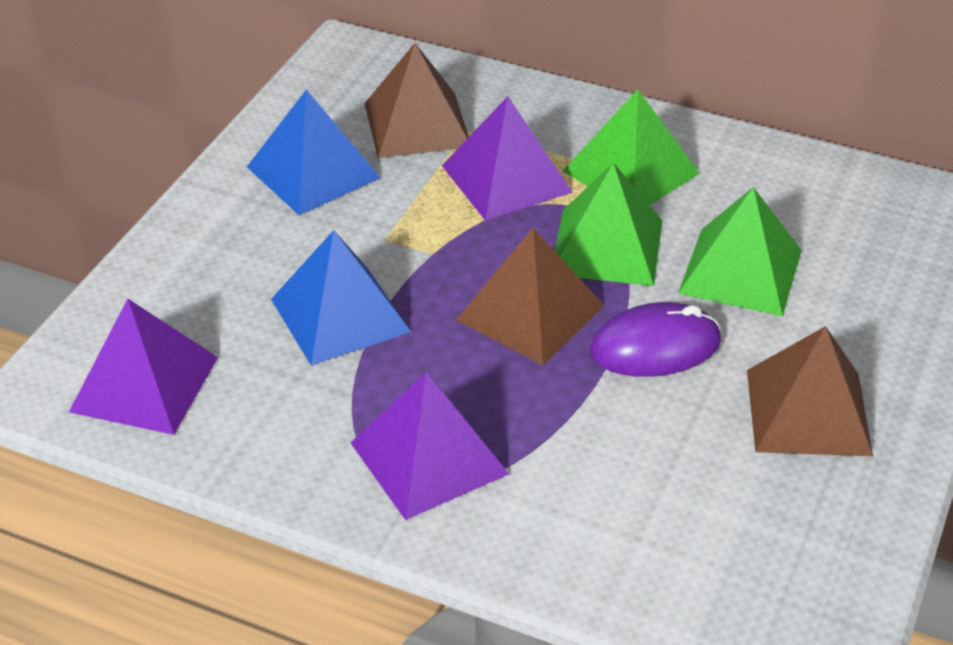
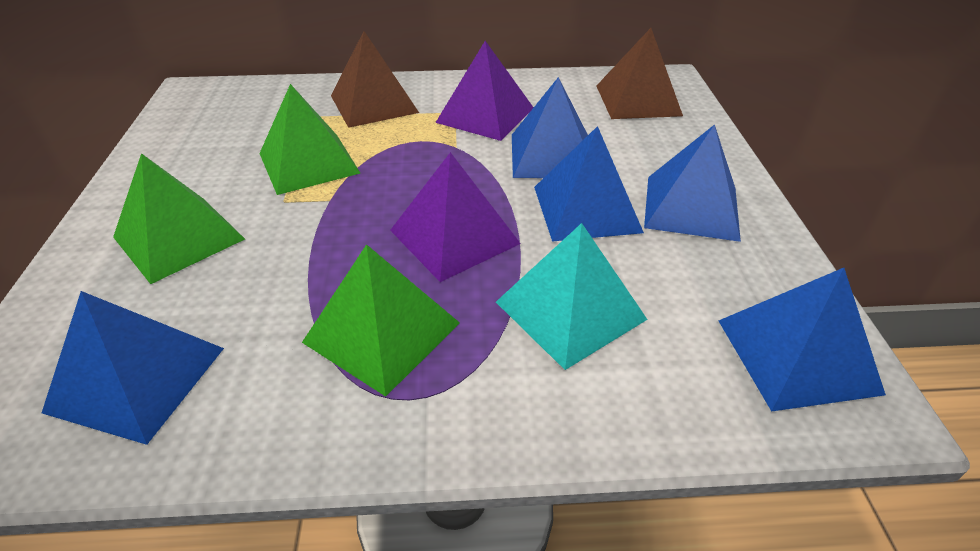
blue pyramid: 2 -> 5
brown pyramid: 3 -> 2
purple mouse: 1 -> 0
purple pyramid: 3 -> 2
turquoise pyramid: 0 -> 1

